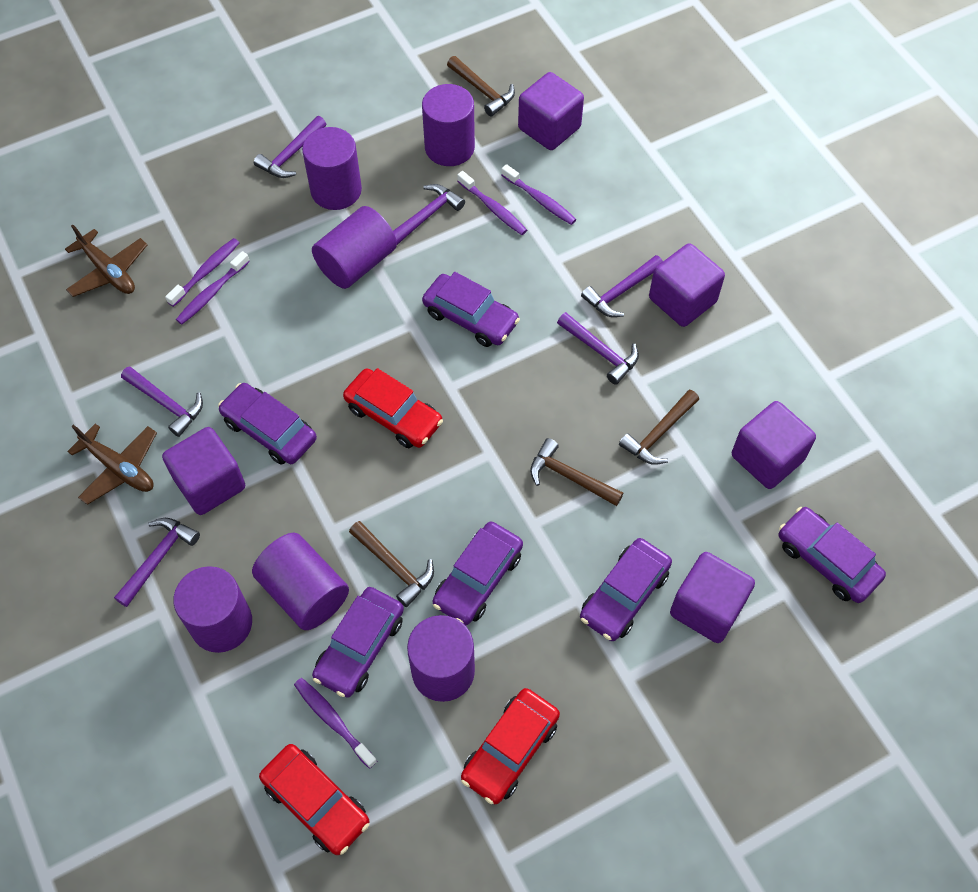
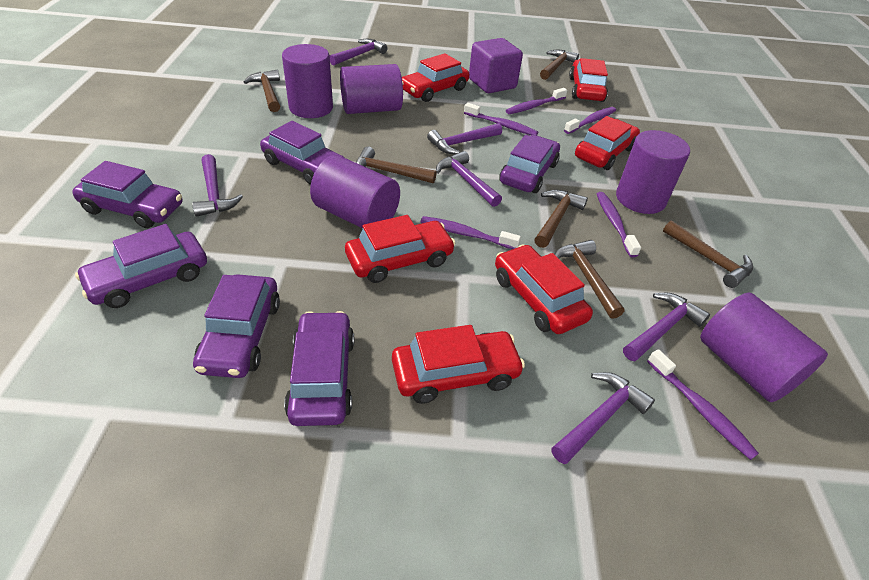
brown hammer: 4 -> 6
brown plane: 2 -> 0
purple cube: 5 -> 1
purple cylinder: 6 -> 5
purple toothbrush: 5 -> 6
red car: 3 -> 6

